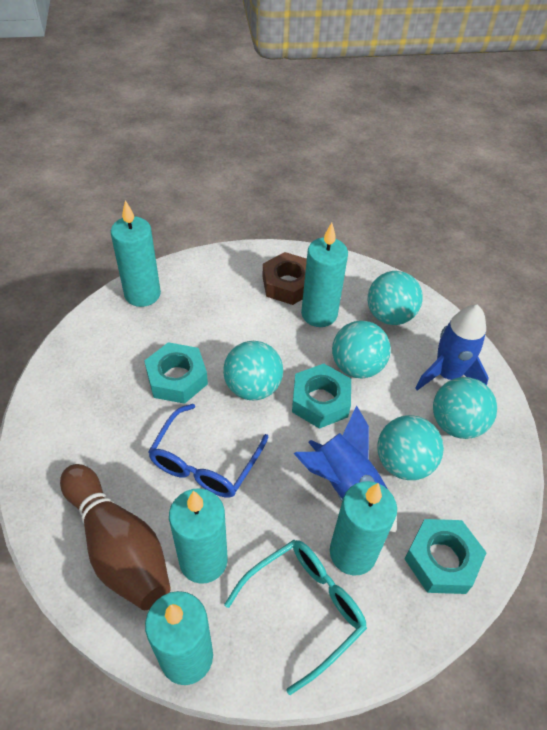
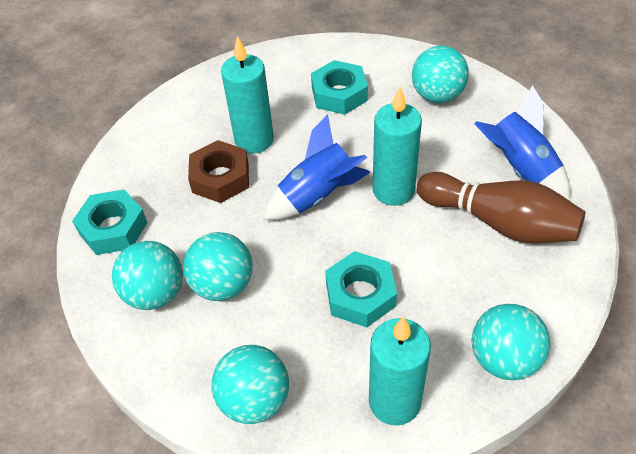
blue glasses: 1 -> 0
turquoise candle: 5 -> 3
turquoise glasses: 1 -> 0

